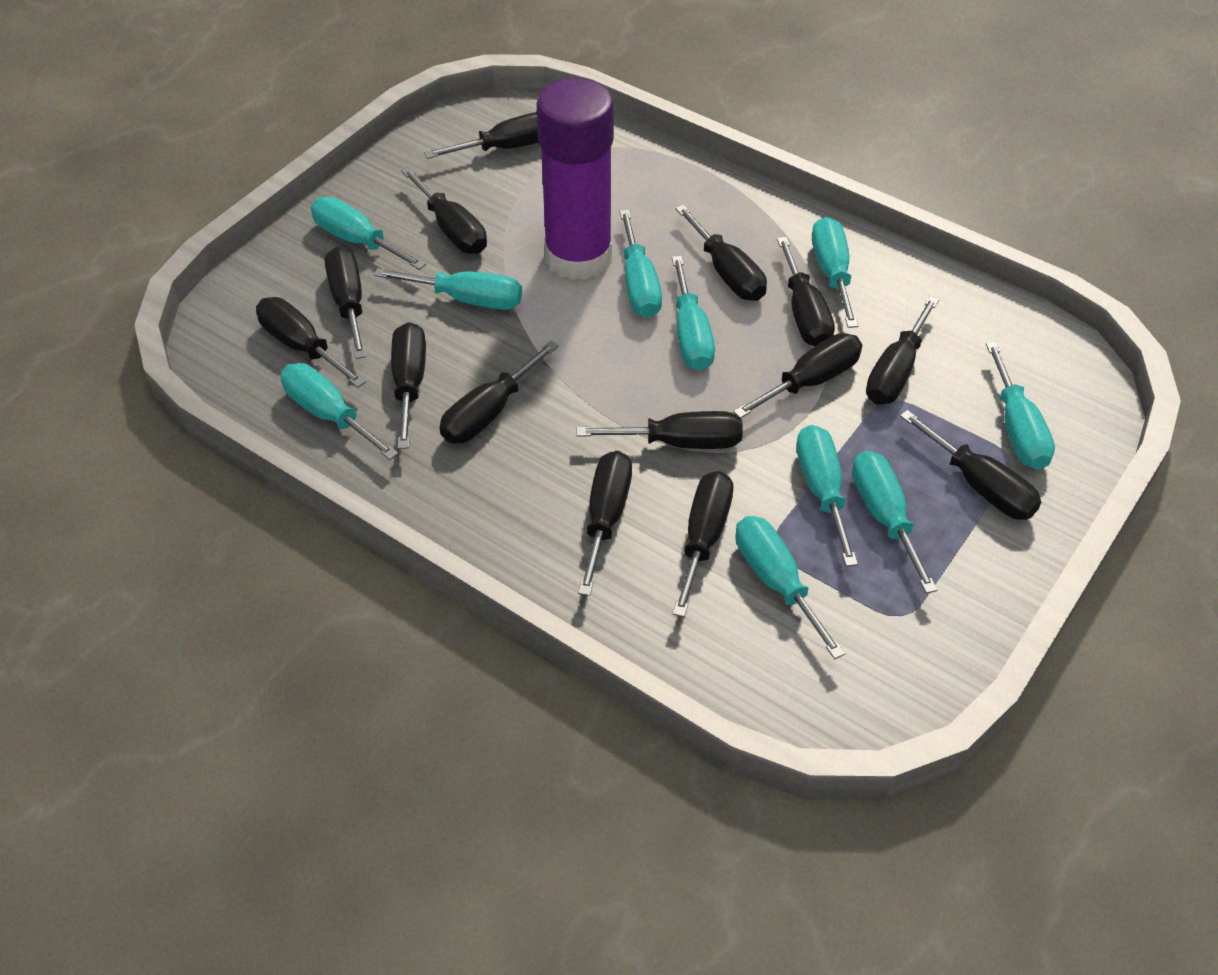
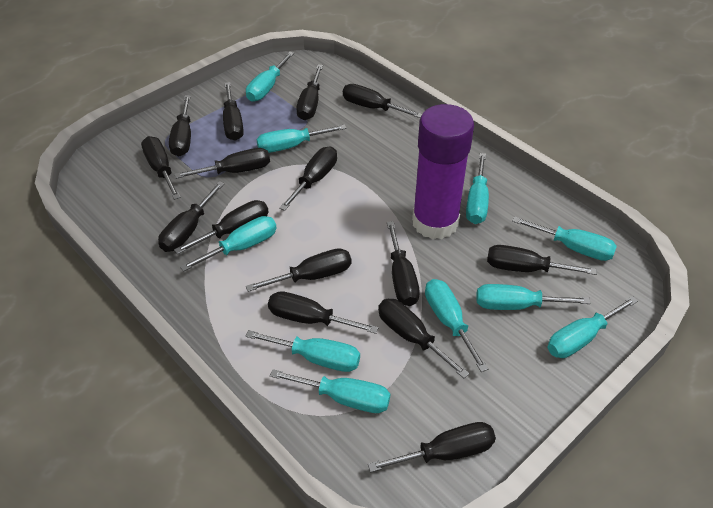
black screwdriver: 14 -> 15

